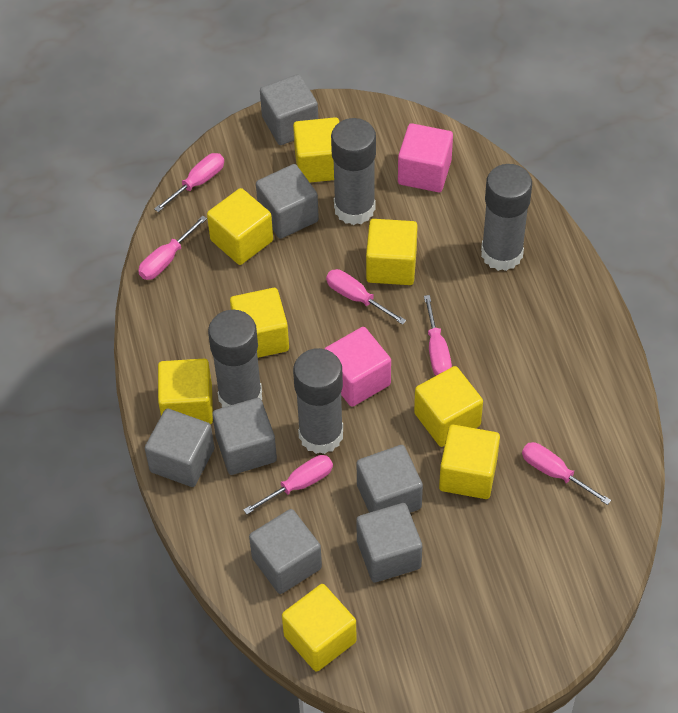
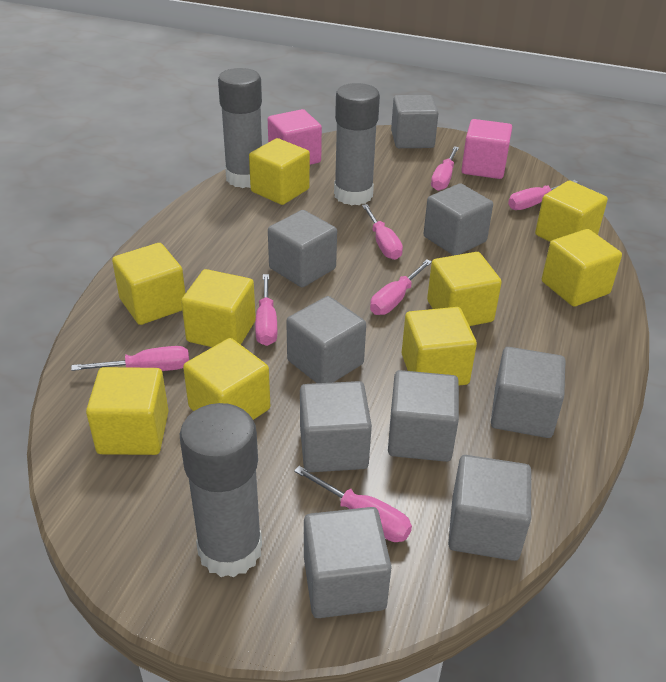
grey cube: 7 -> 9
grey glue stick: 4 -> 3
pink screwdriver: 6 -> 7
yellow cube: 8 -> 9

